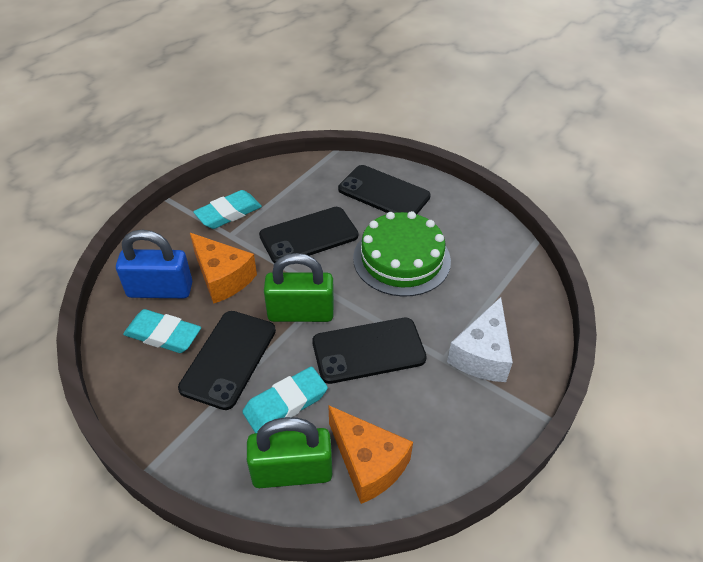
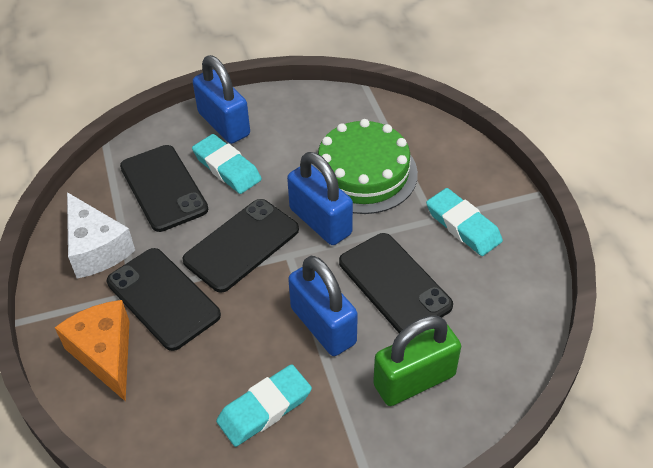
blue padlock: 1 -> 3
green padlock: 2 -> 1
orange cheese: 2 -> 1

